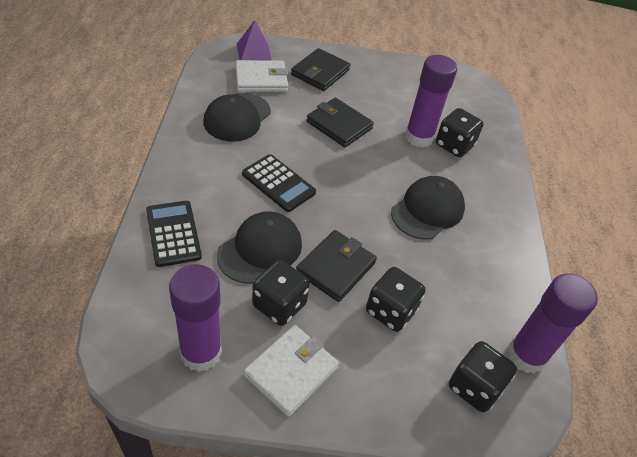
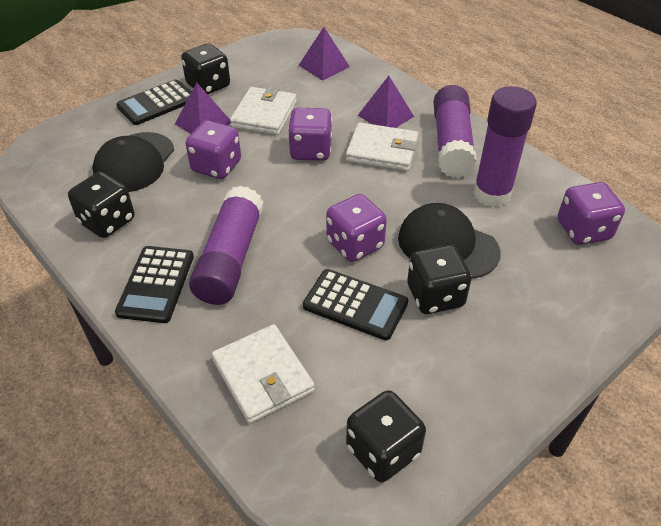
black calculator: 2 -> 3
black cap: 3 -> 2
black wallet: 3 -> 0
purple dice: 0 -> 4
purple pyramid: 1 -> 3
white wallet: 2 -> 3

